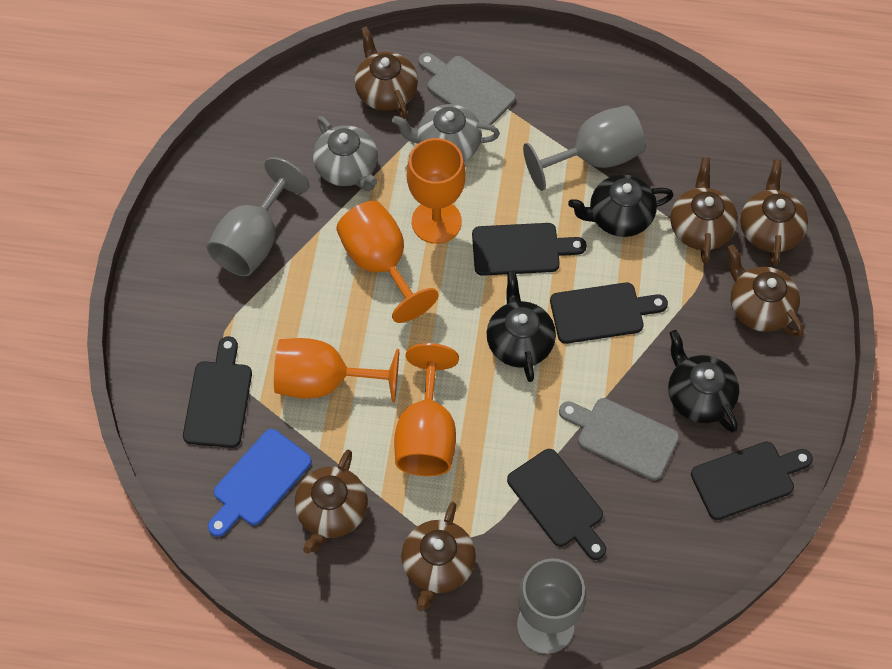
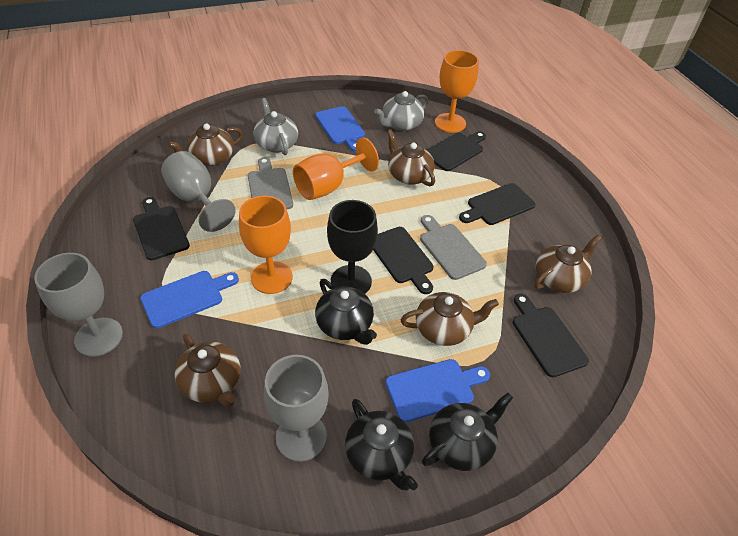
black goblet: 0 -> 1
blue cutting board: 1 -> 3
brown teapot: 6 -> 5
orange goblet: 4 -> 3

